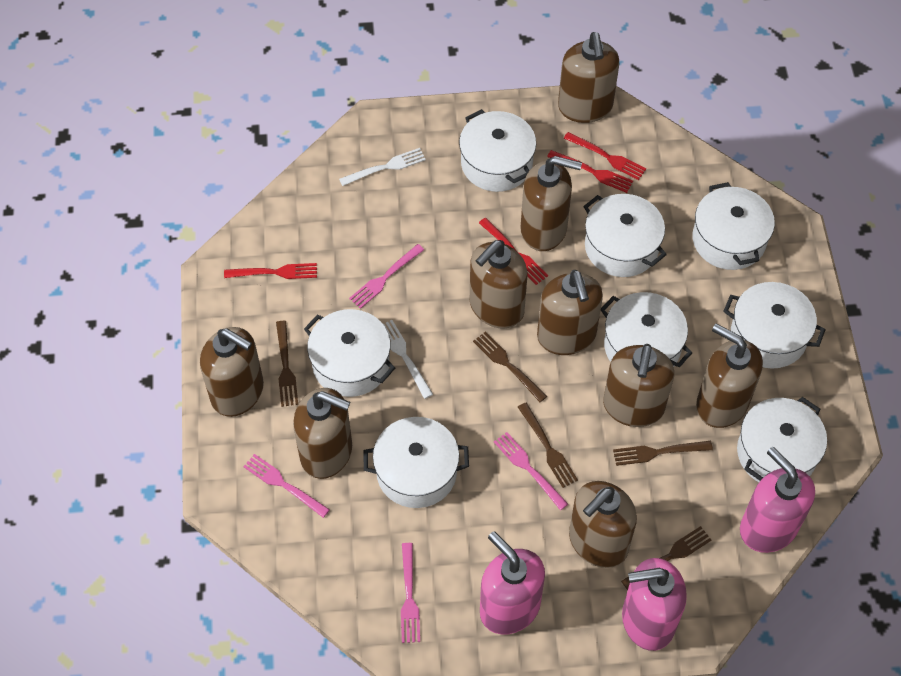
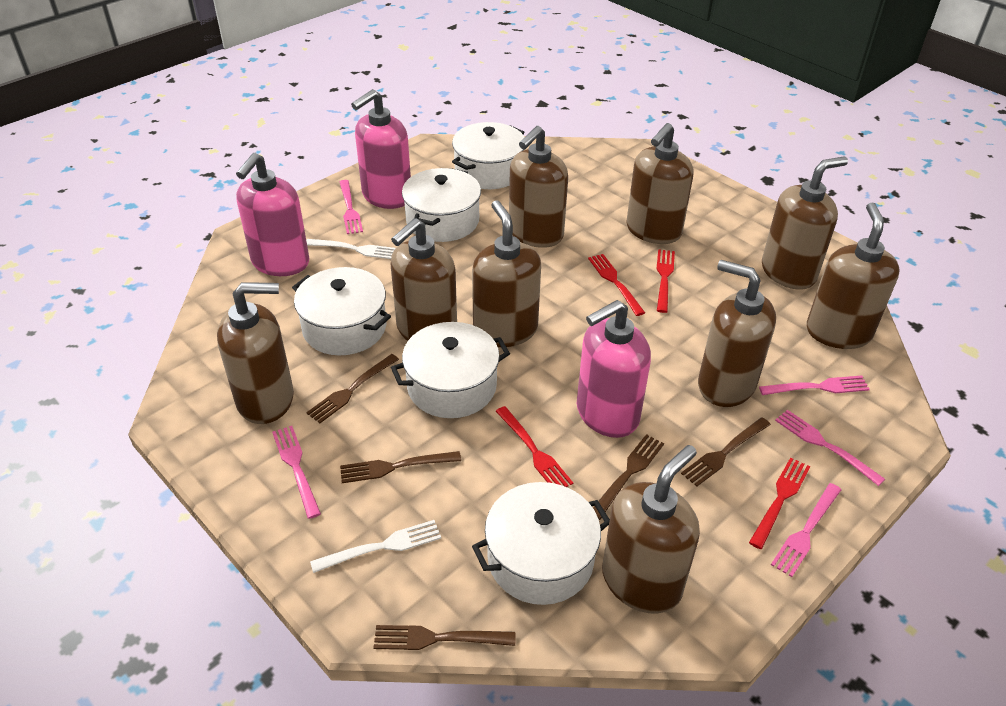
pink fork: 4 -> 5
white pot: 8 -> 5

